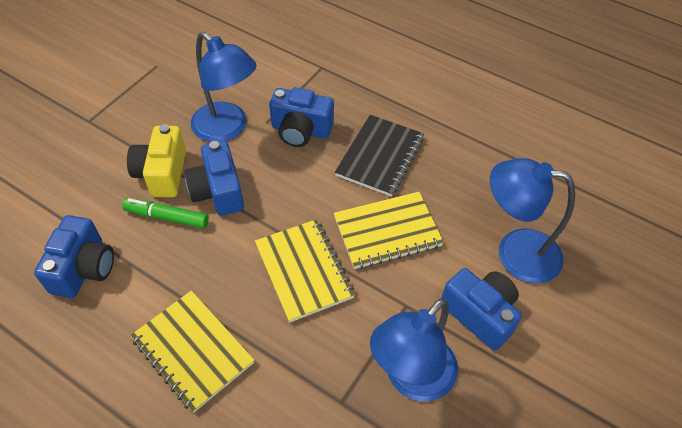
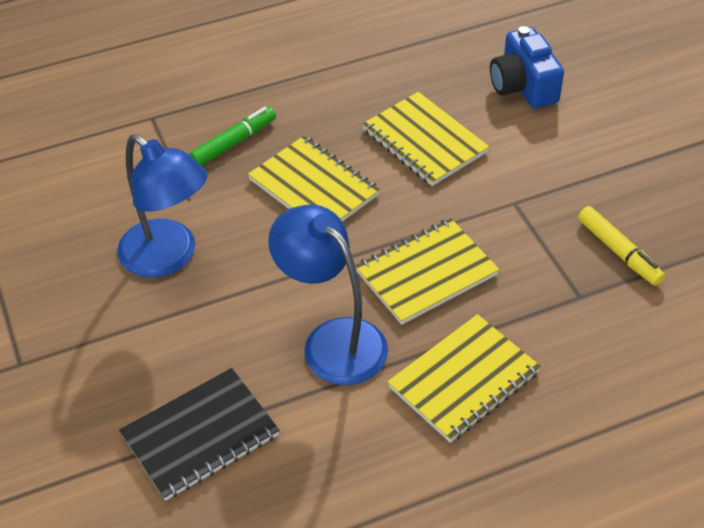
blue camera: 4 -> 1
blue lamp: 3 -> 2
yellow camera: 1 -> 0
yellow marker: 0 -> 1
yellow notebook: 3 -> 4

